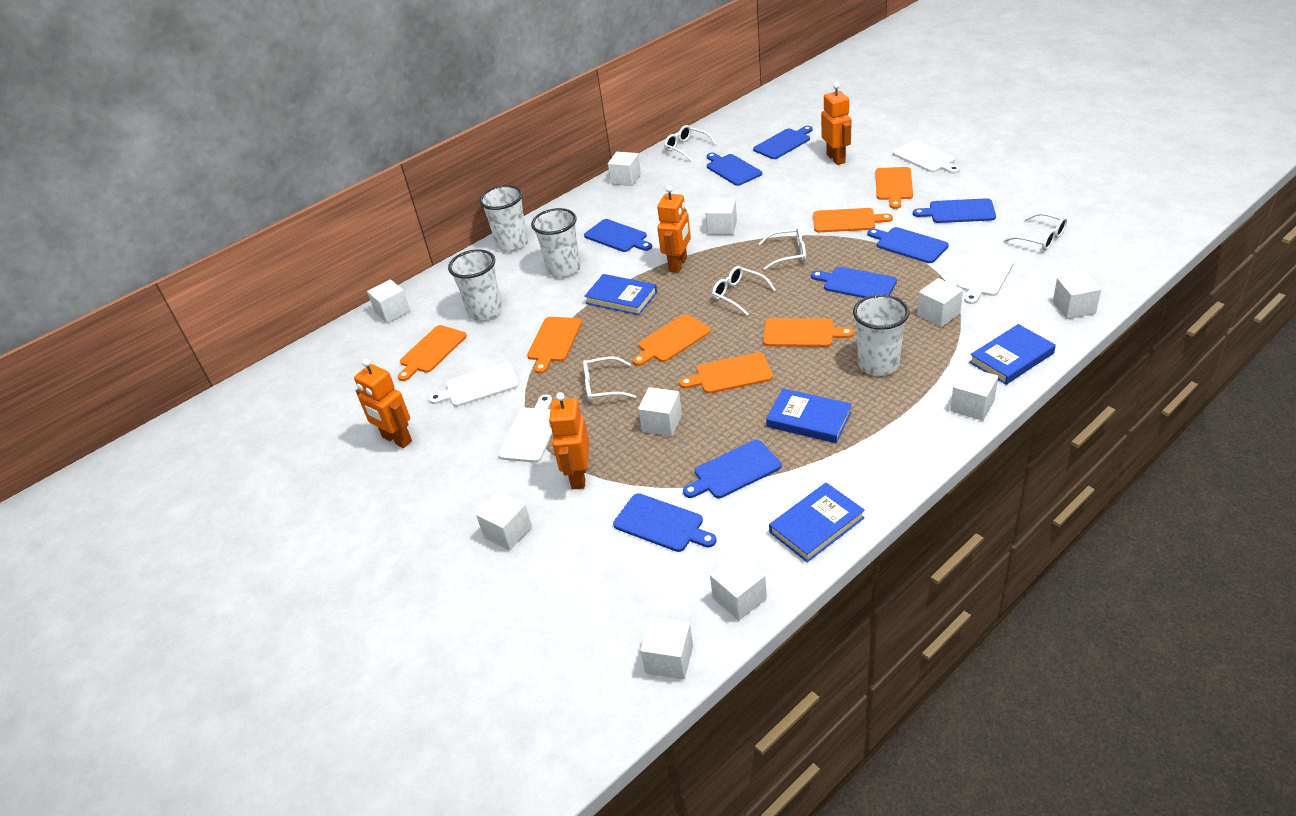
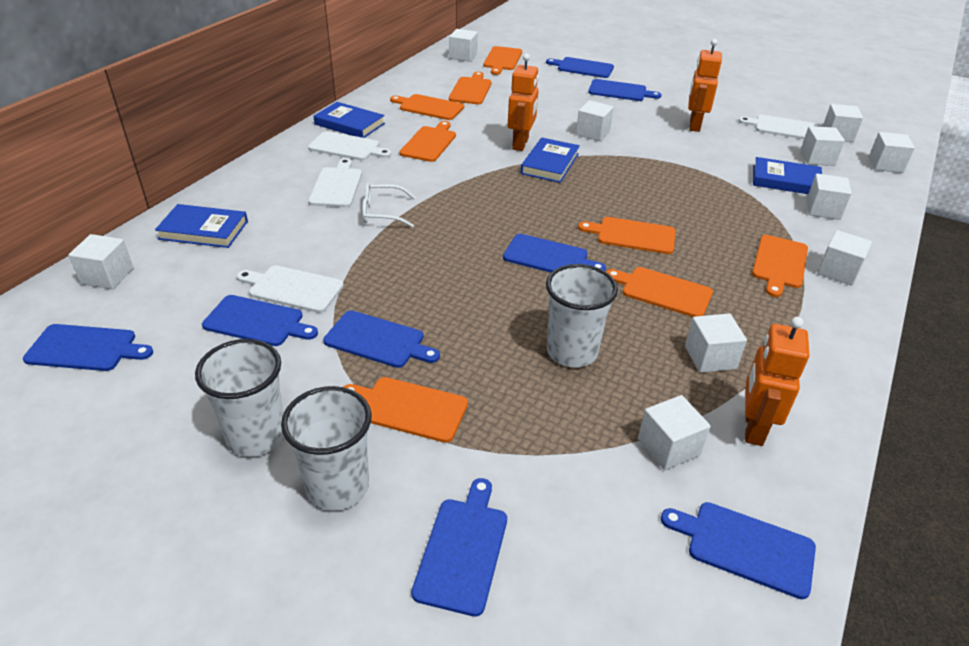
orange cutting board: 7 -> 8
orange robot: 4 -> 3
white cup: 4 -> 3
white glasses: 5 -> 1

